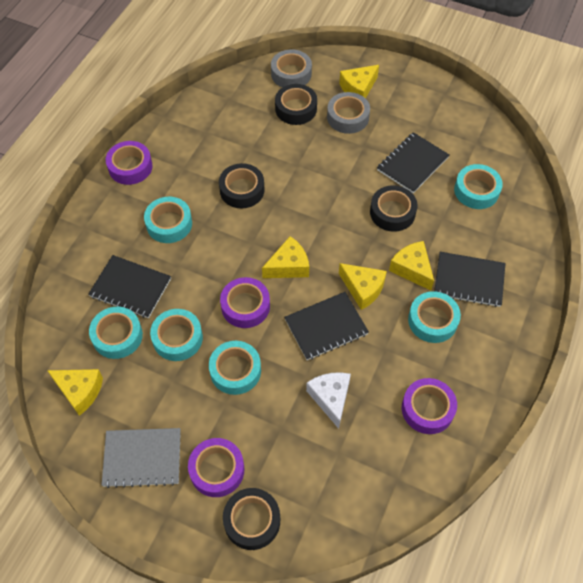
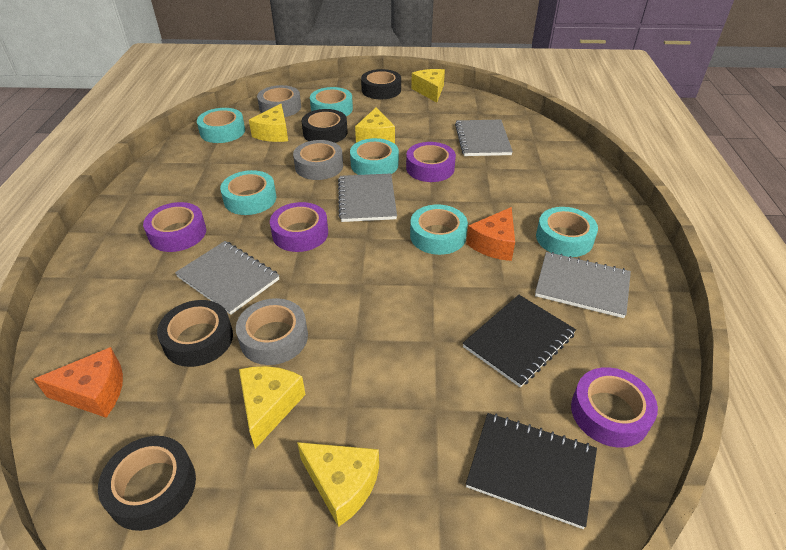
black notebook: 4 -> 2
grey notebook: 1 -> 4
grey tape: 2 -> 3
orange cheese: 0 -> 2
white cheese: 1 -> 0

